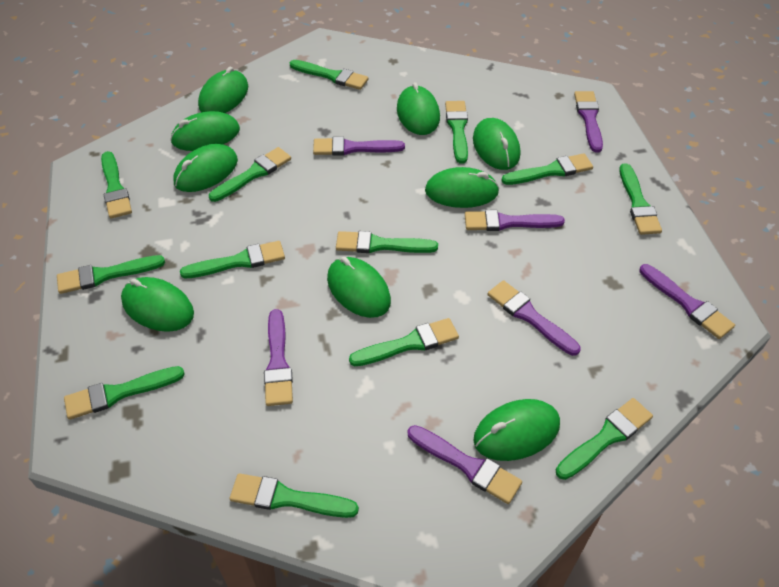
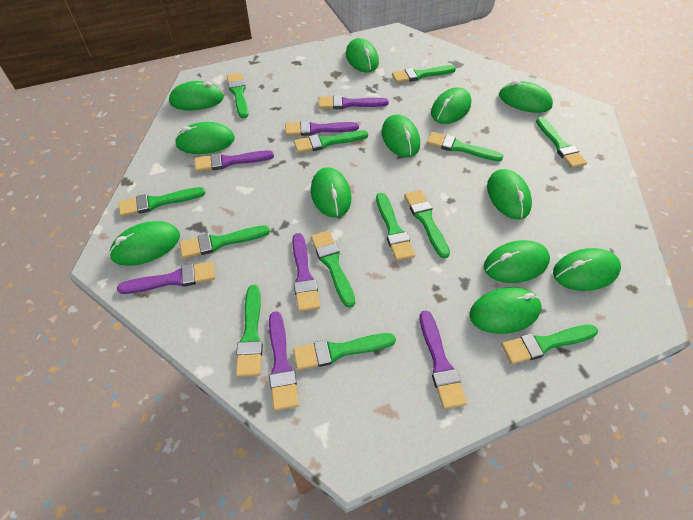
green mouse: 9 -> 12

